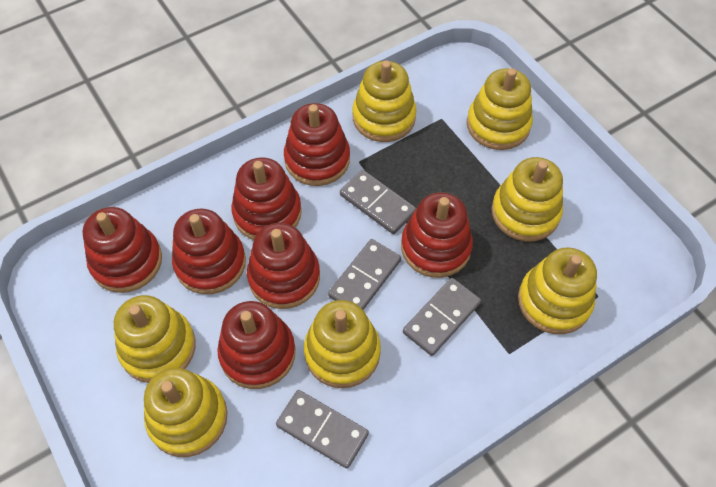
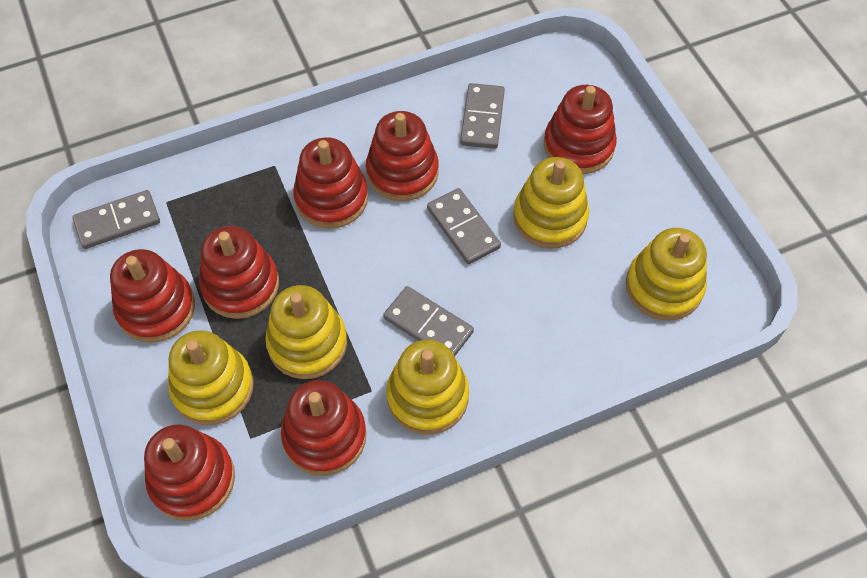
yellow stacking toy: 7 -> 5

